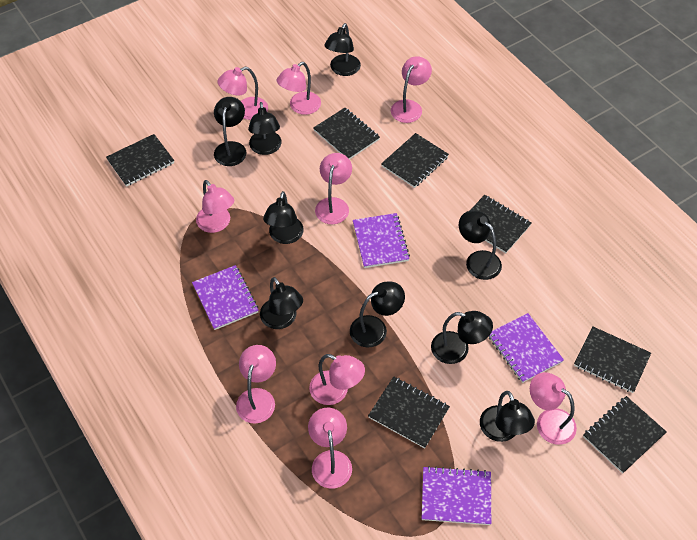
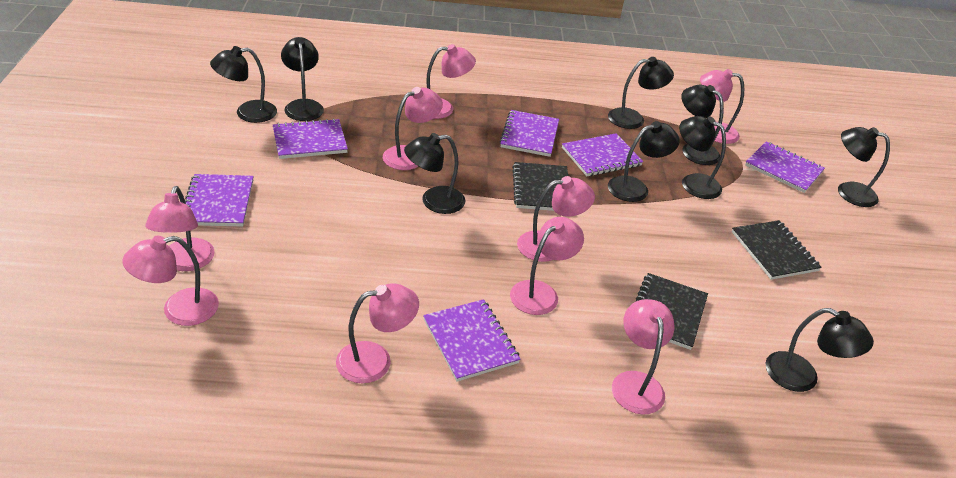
black notebook: 7 -> 3
purple notebook: 4 -> 6

